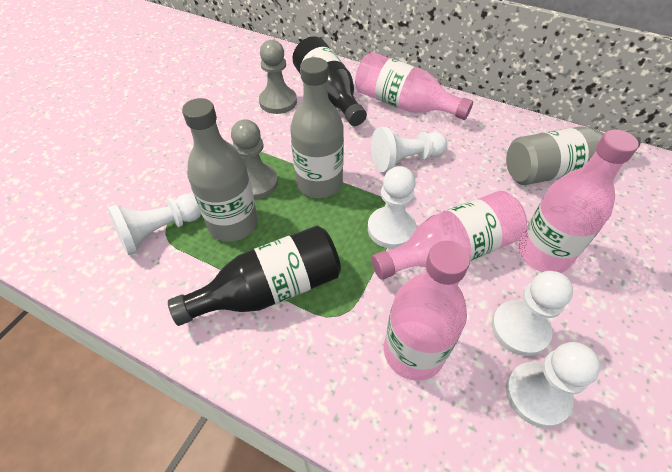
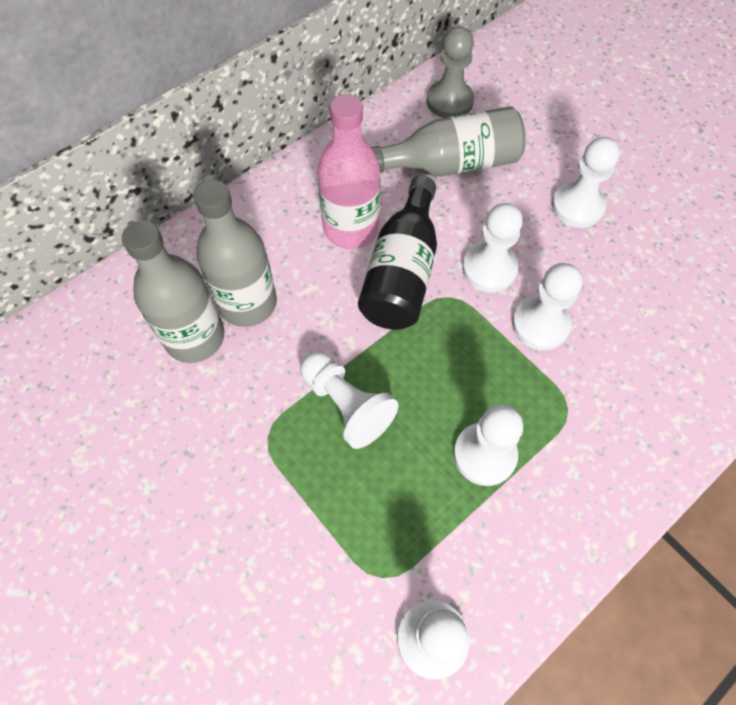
black bottle: 2 -> 1
grey pawn: 2 -> 1
pink bottle: 4 -> 1
white pawn: 5 -> 6

